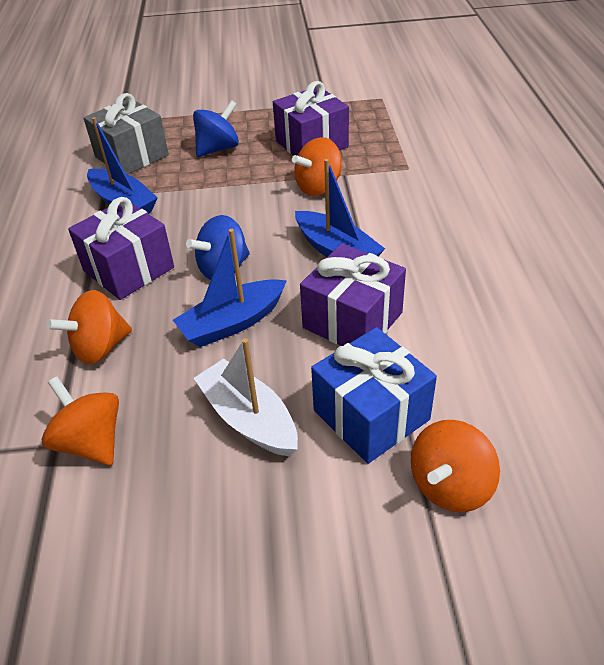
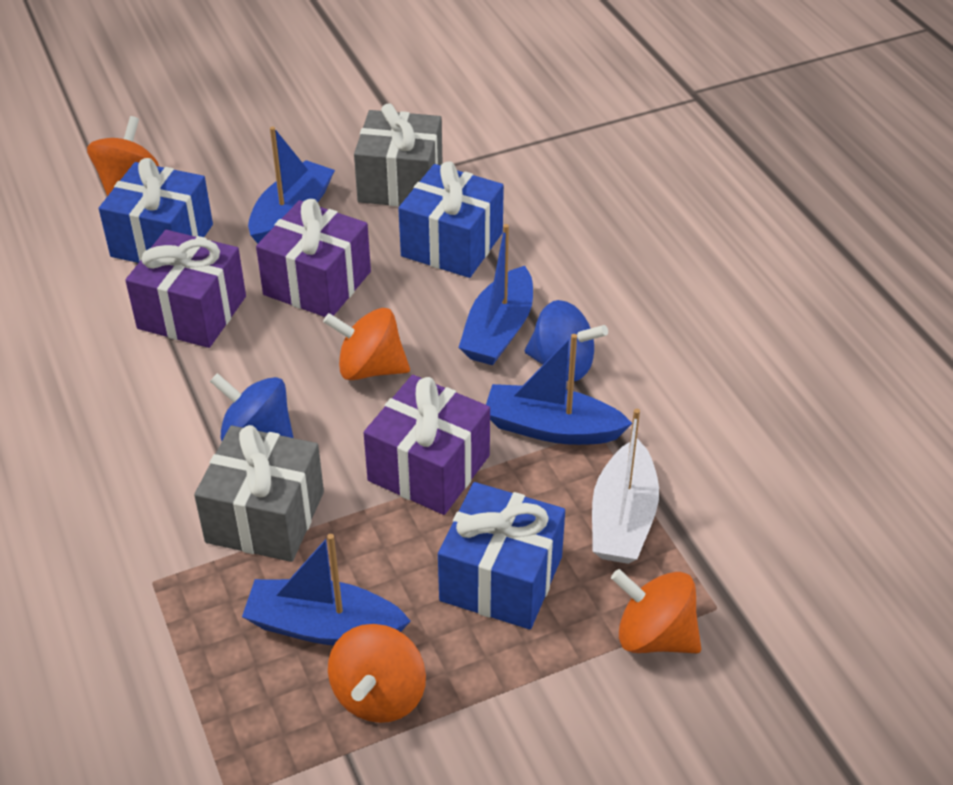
blue boat: 3 -> 4
blue gift: 1 -> 3
grey gift: 1 -> 2

